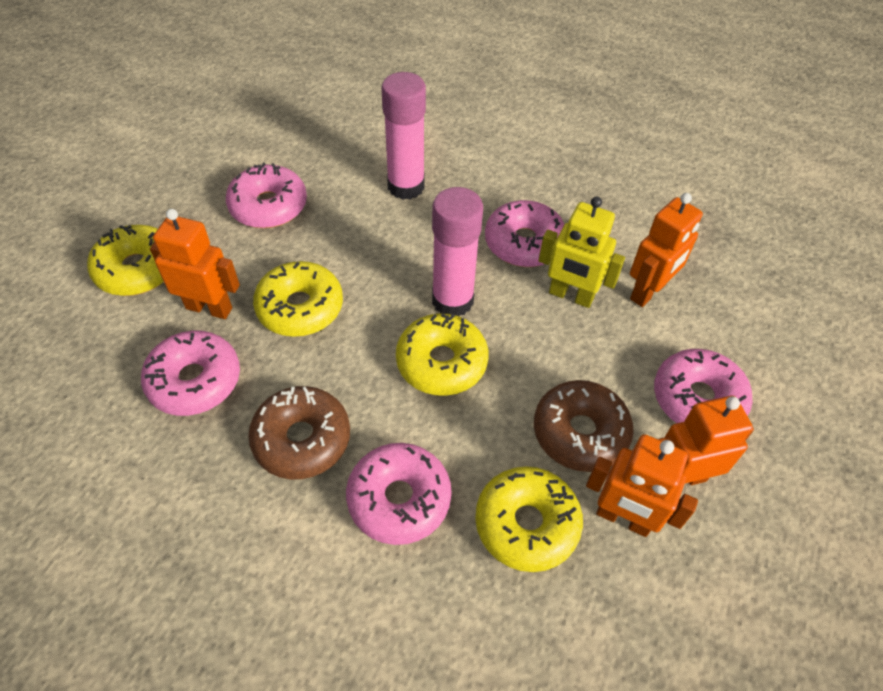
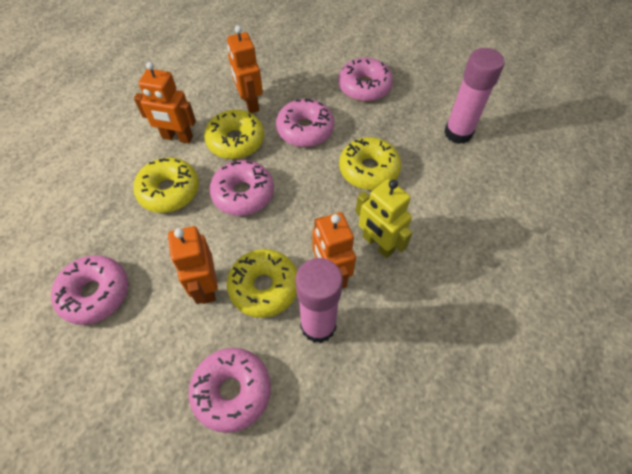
brown donut: 2 -> 0

